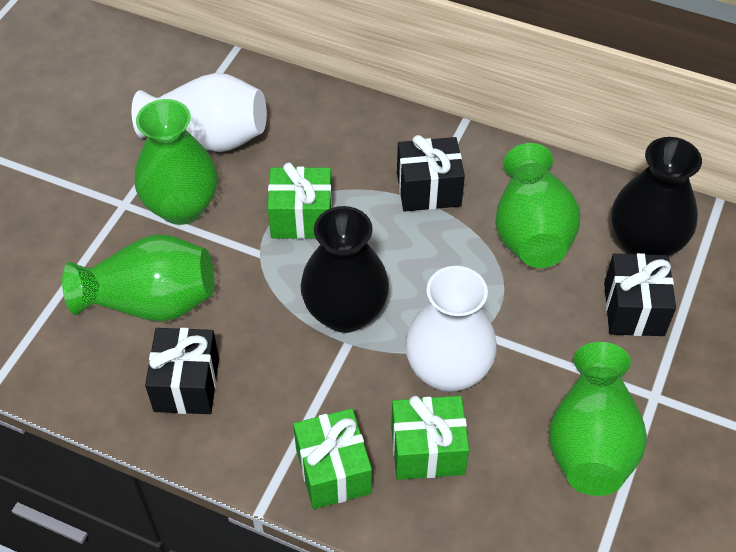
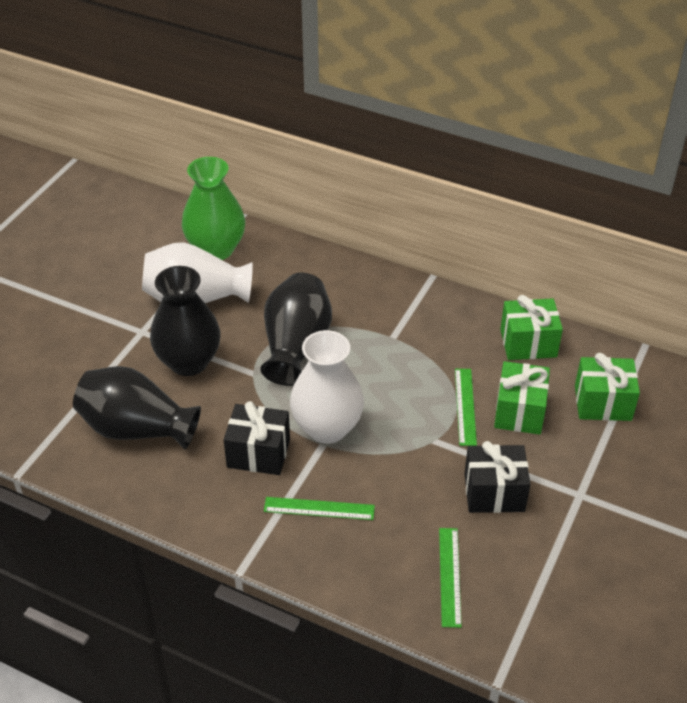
black gift: 3 -> 2
black vase: 2 -> 3
green ruler: 0 -> 3
green vase: 4 -> 1

